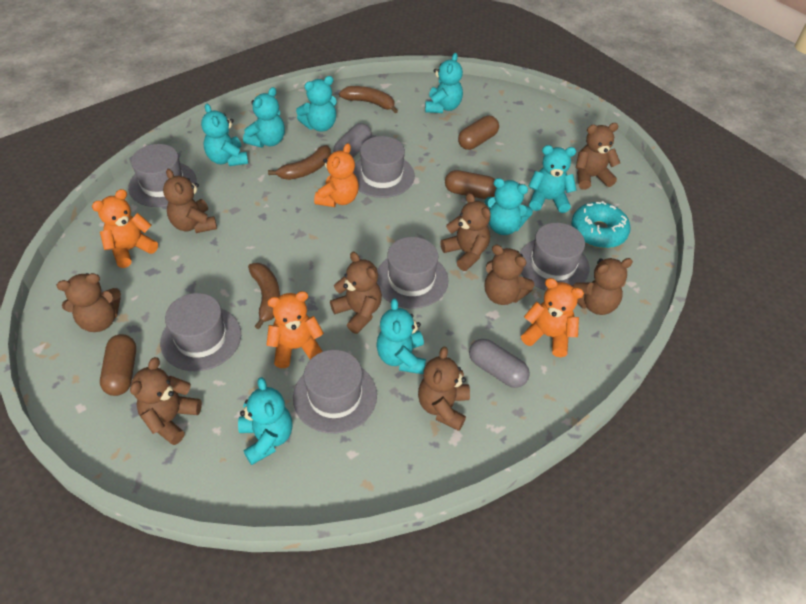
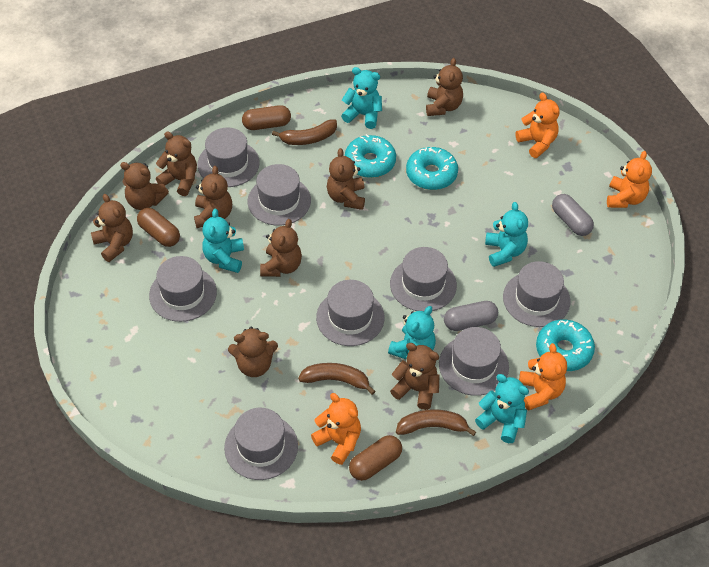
grey hat: 6 -> 8
turquoise donut: 1 -> 3
turquoise teddy bear: 8 -> 5

